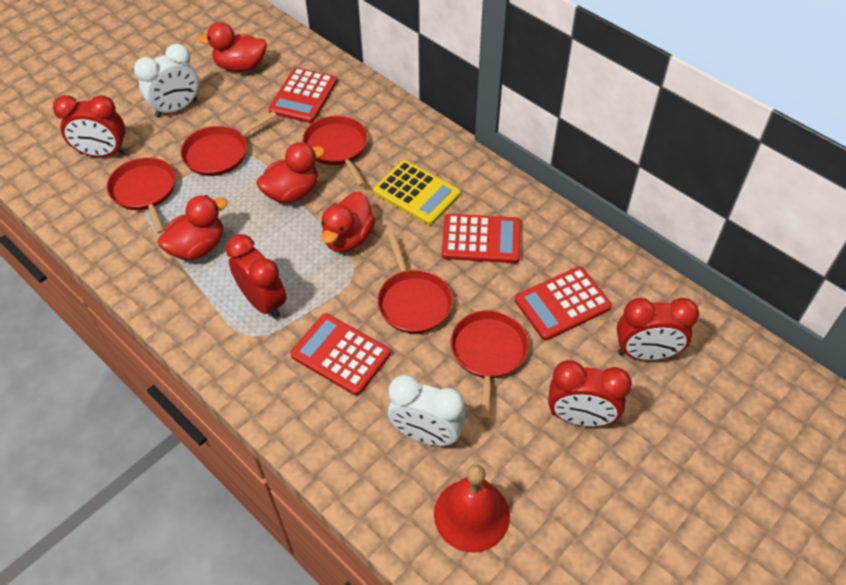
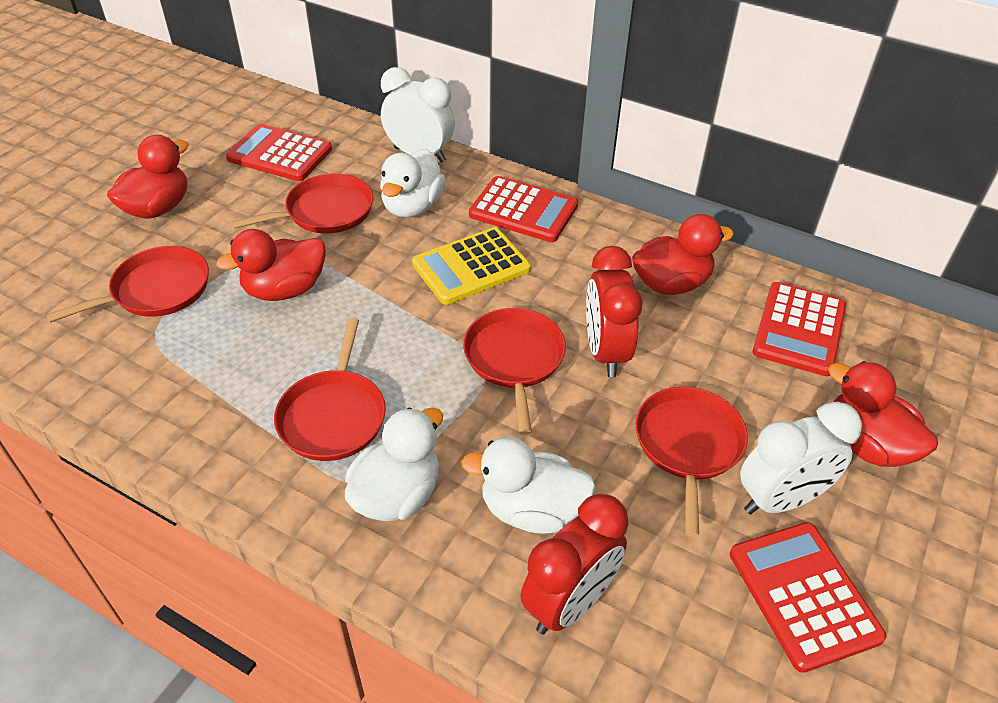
red bell: 1 -> 0
red clock: 4 -> 2
white duck: 0 -> 3

